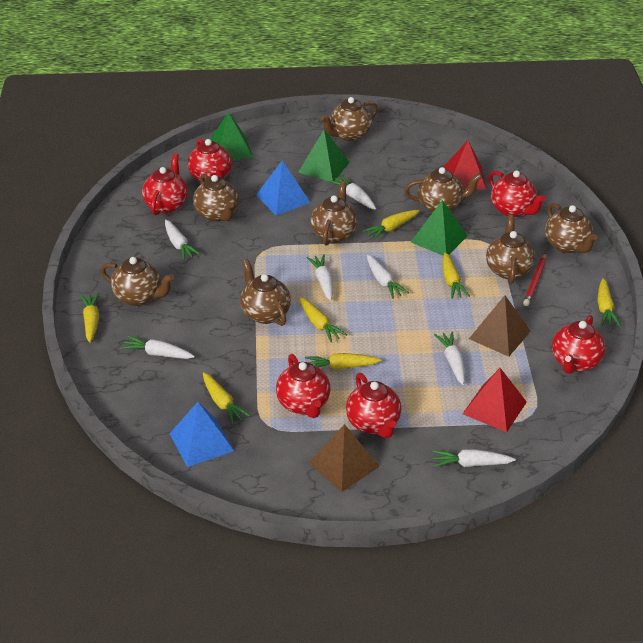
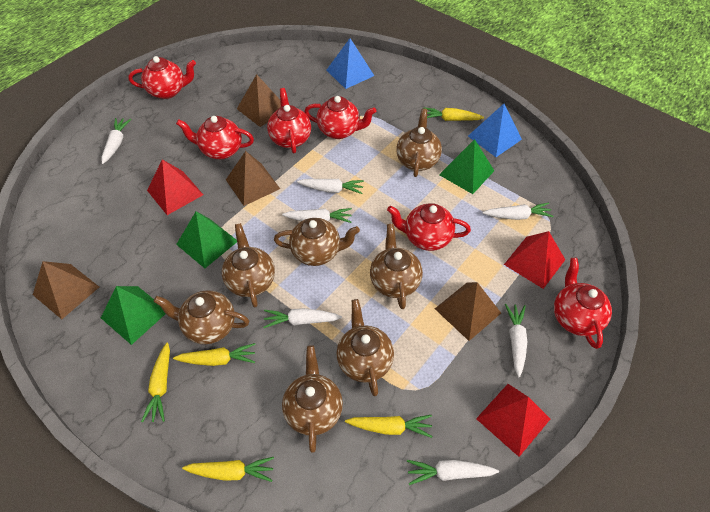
brown pyramid: 2 -> 4
brown teapot: 8 -> 7
red pencil: 1 -> 0
red pyramid: 2 -> 3
yellow carrot: 7 -> 5

